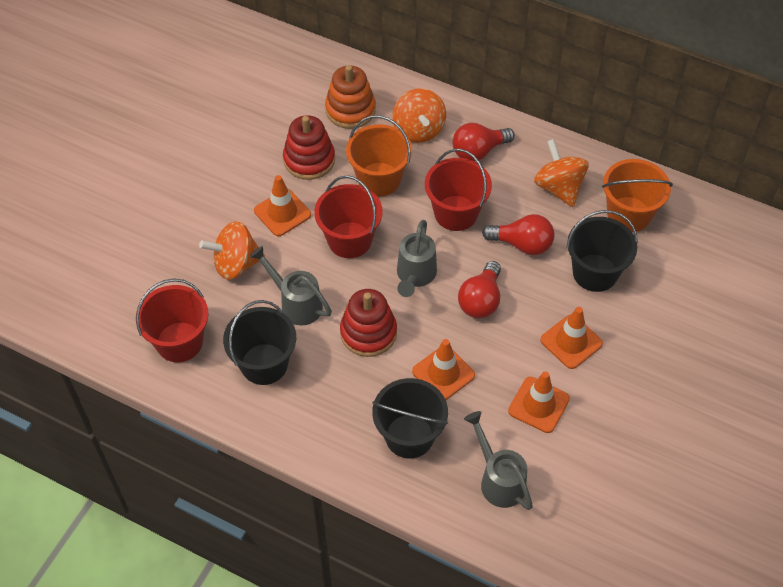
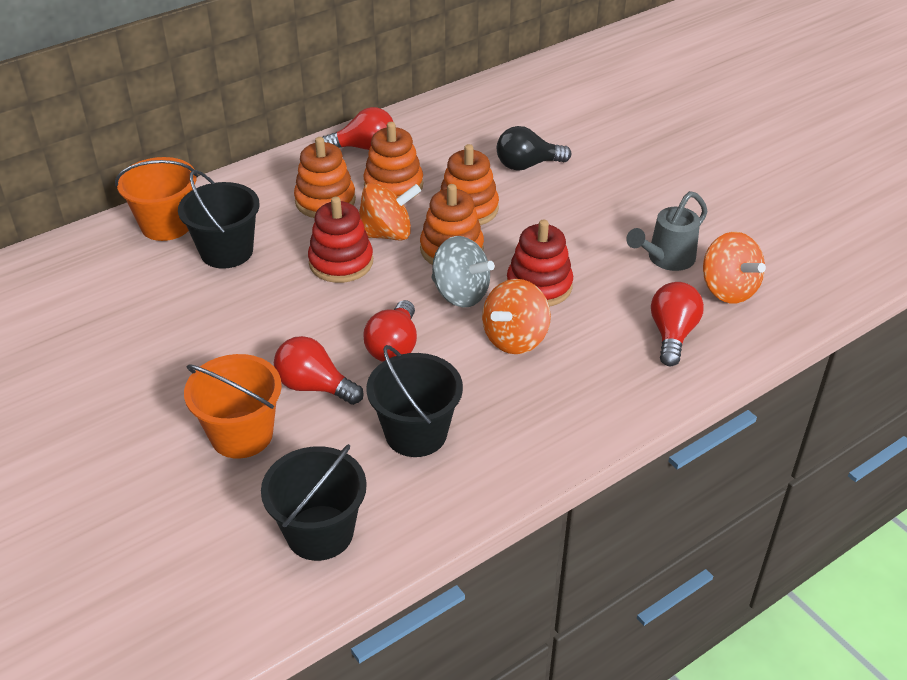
black light bulb: 0 -> 1
grey spinning top: 0 -> 1
grey watering can: 3 -> 1
orange stacking toy: 1 -> 4
orange traffic cone: 4 -> 0
red bucket: 3 -> 0
red light bulb: 3 -> 4

